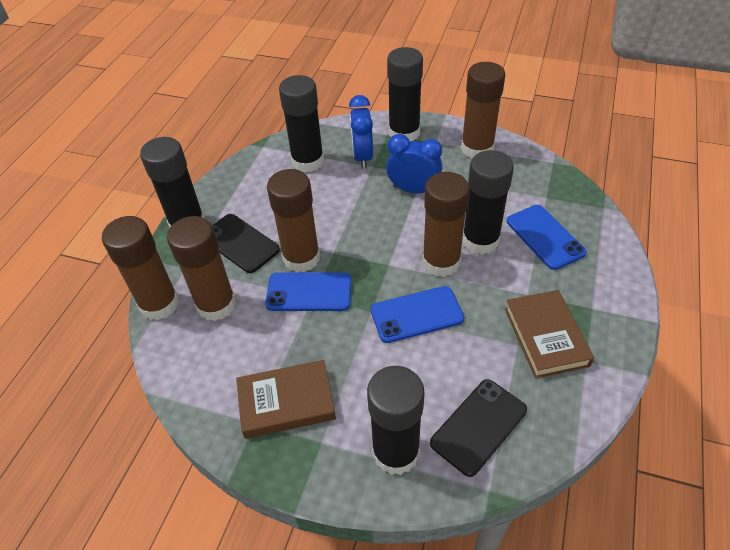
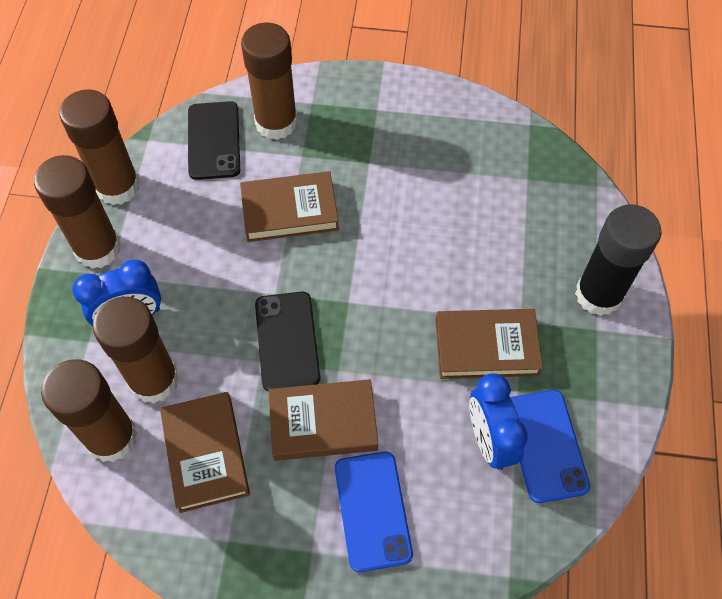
black glue stick: 5 -> 1
blue phone: 3 -> 2
brown book: 2 -> 4

